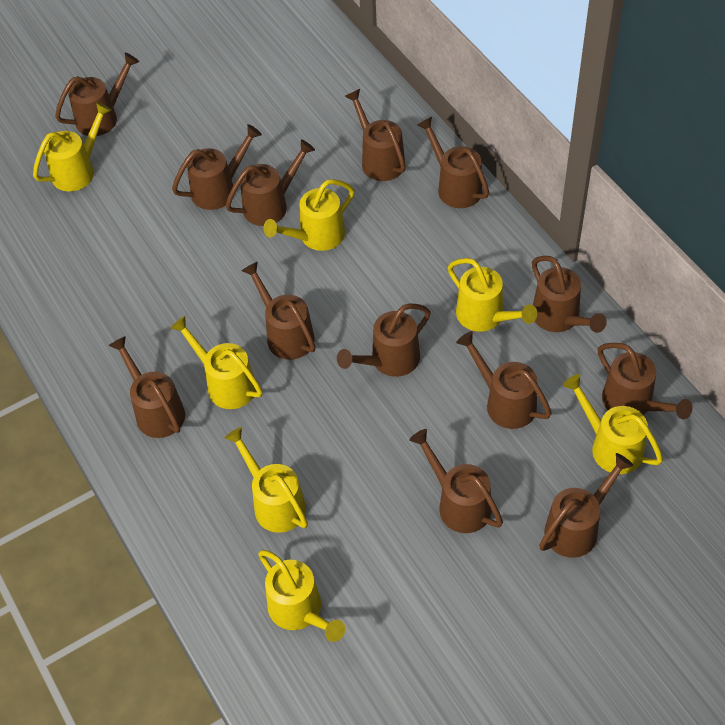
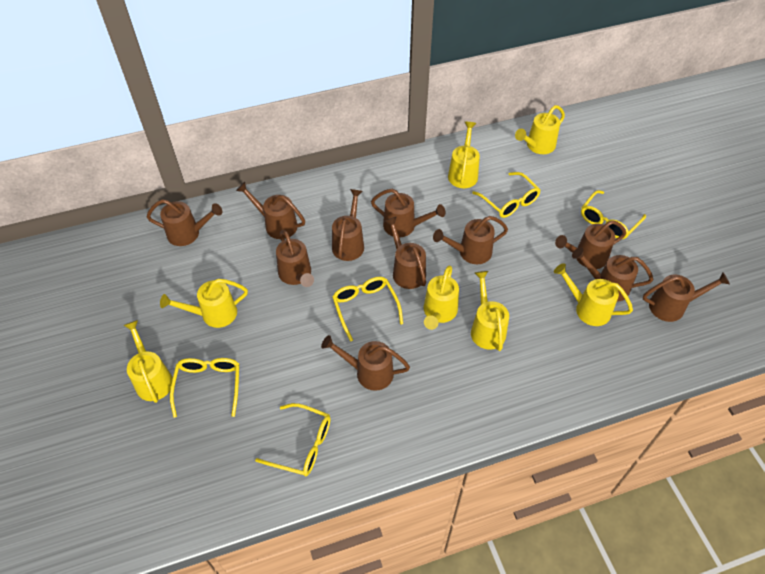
brown watering can: 13 -> 11
yellow glasses: 0 -> 5

